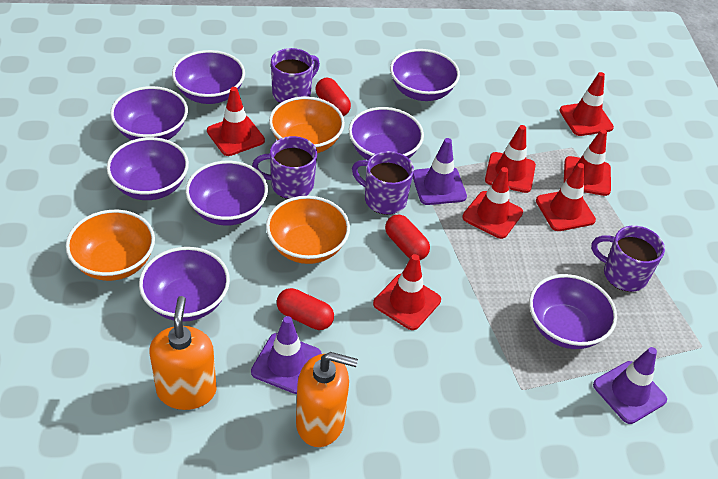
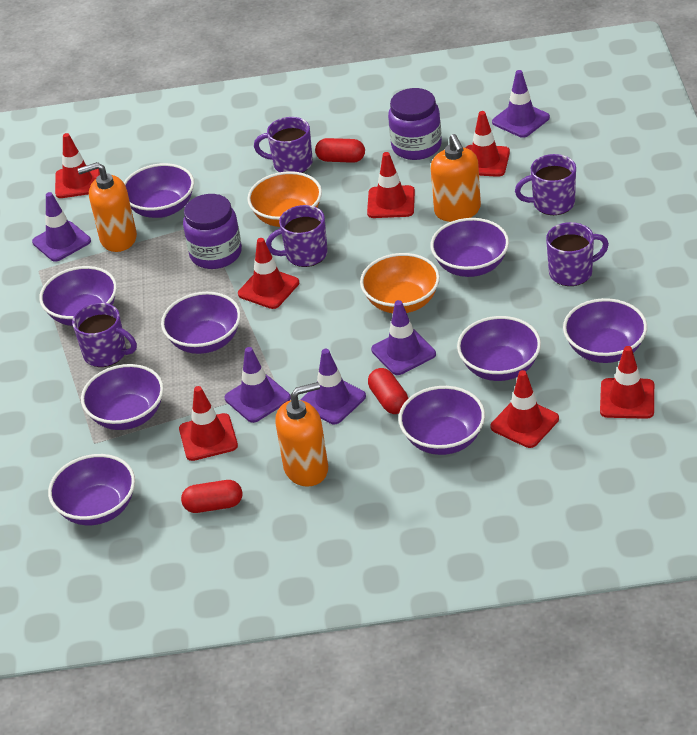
orange bowl: 3 -> 2
orange soap dispenser: 2 -> 3
purple bowl: 8 -> 9
purple jar: 0 -> 2
purple mug: 4 -> 5
purple traffic cone: 3 -> 5

